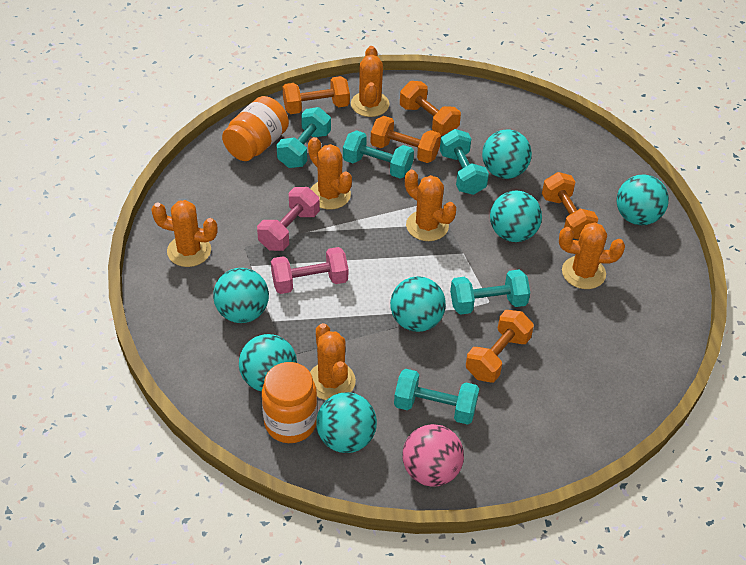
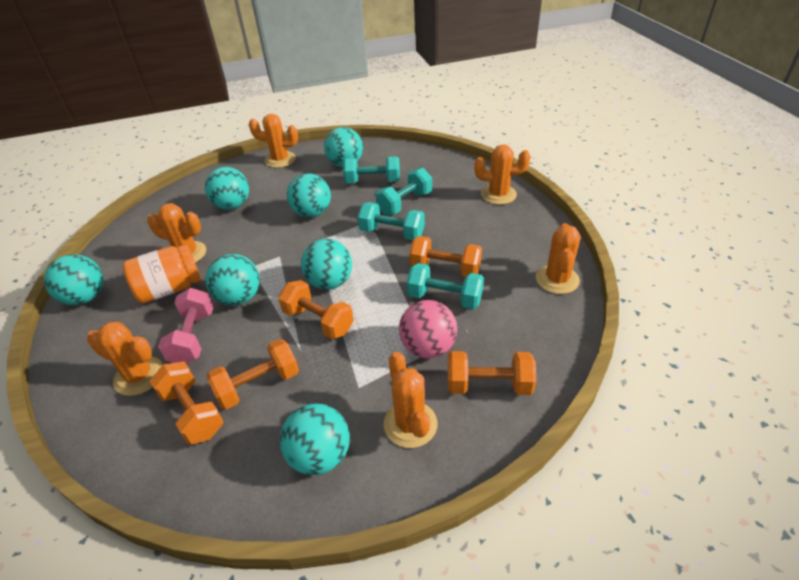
orange jar: 2 -> 1
pink dumbbell: 2 -> 1
turquoise dumbbell: 5 -> 4

